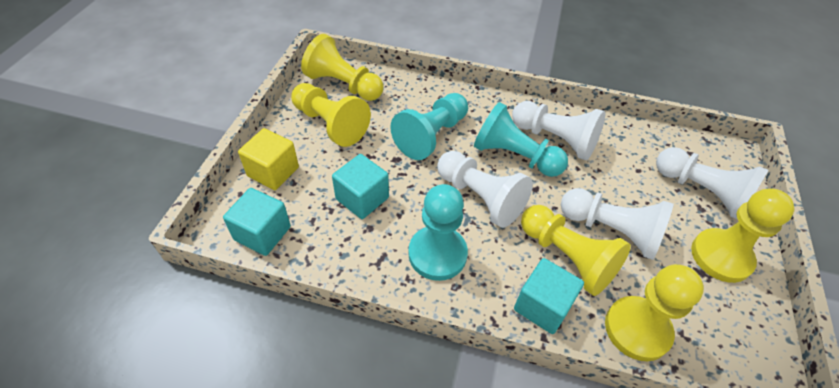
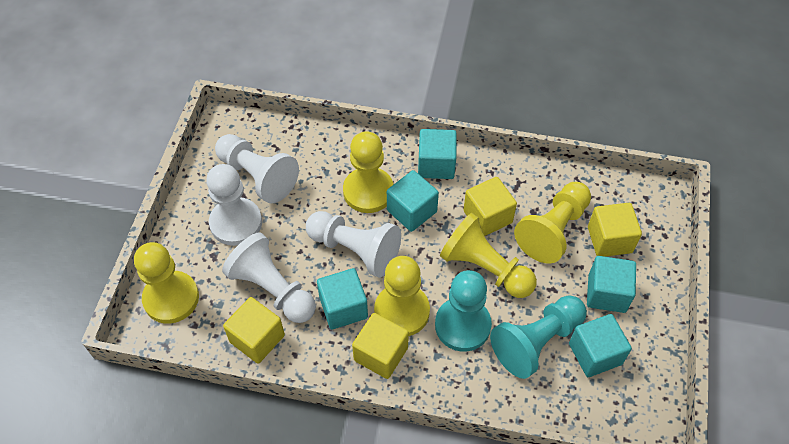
turquoise cube: 3 -> 5
turquoise pawn: 3 -> 2
yellow cube: 1 -> 4

